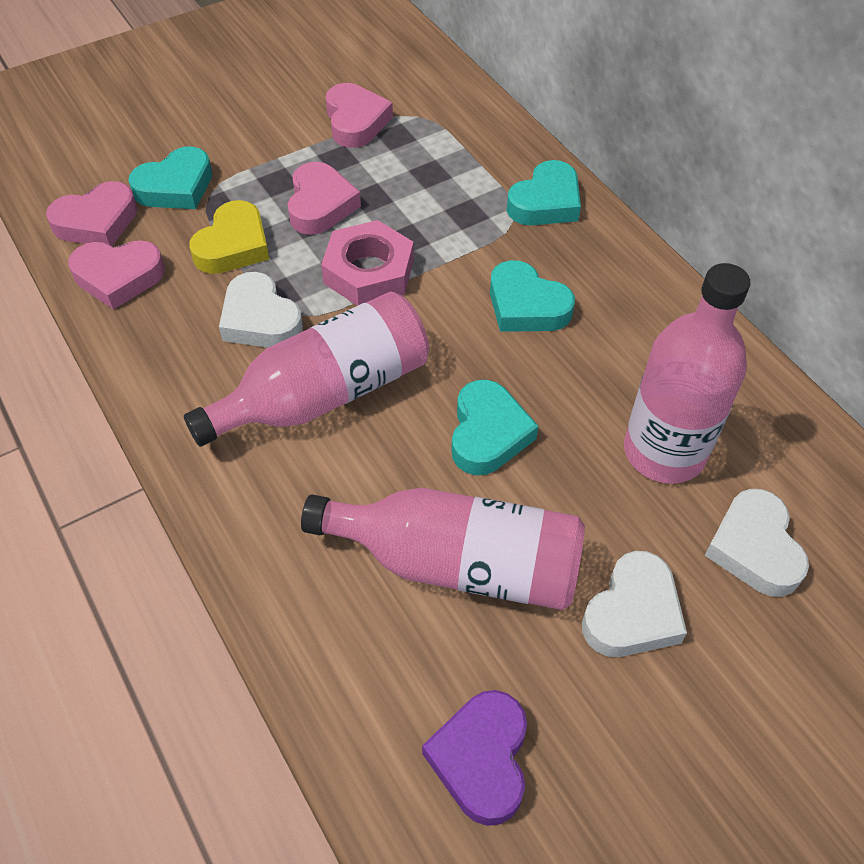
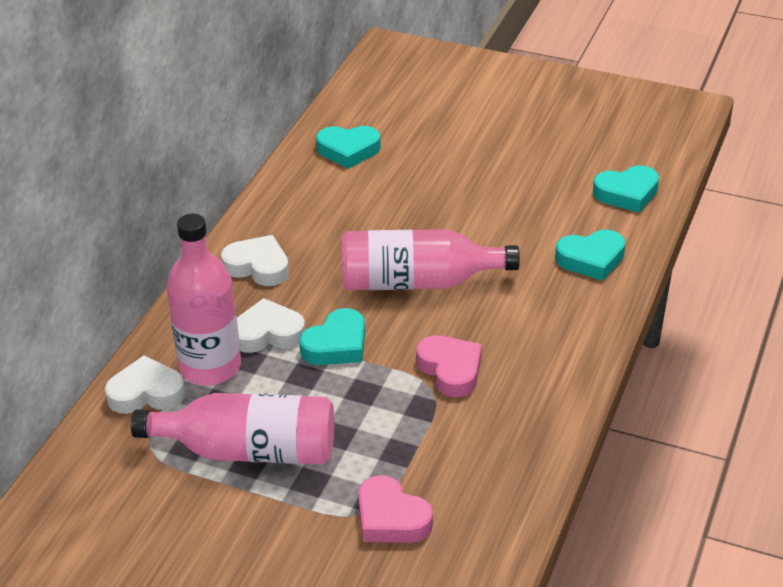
pink heart: 4 -> 2
pink nut: 1 -> 0
purple heart: 1 -> 0
yellow heart: 1 -> 0

